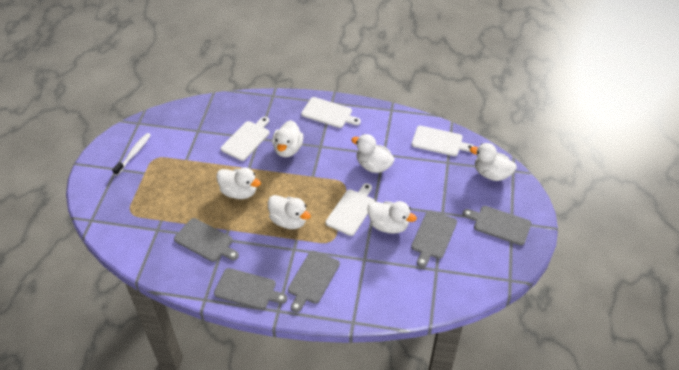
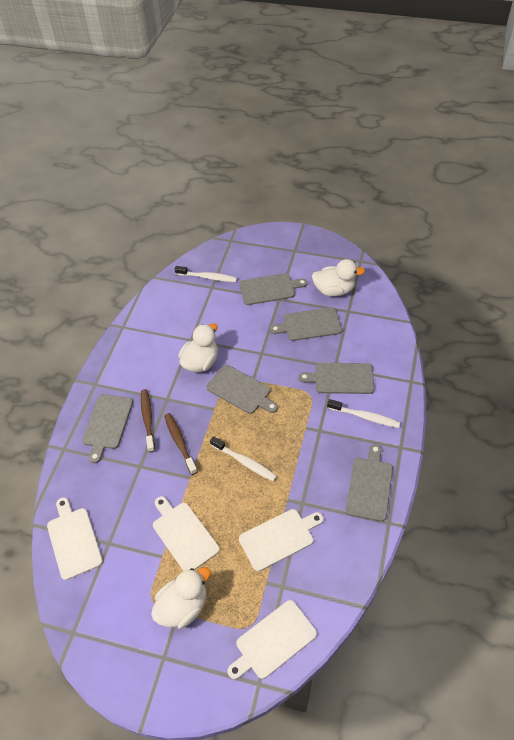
brown toothbrush: 0 -> 2
grey cutting board: 5 -> 6
white duck: 6 -> 3
white toothbrush: 1 -> 3

